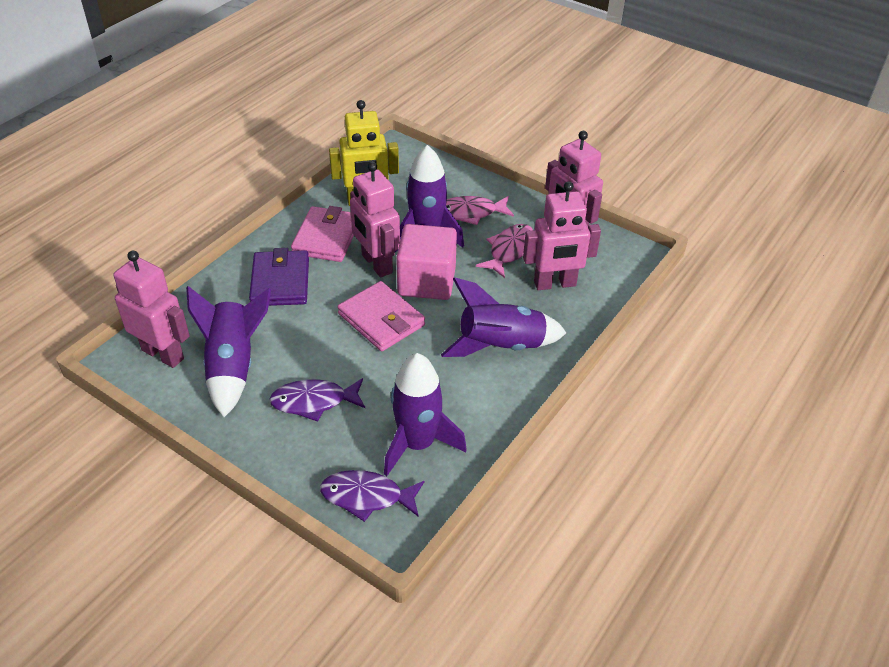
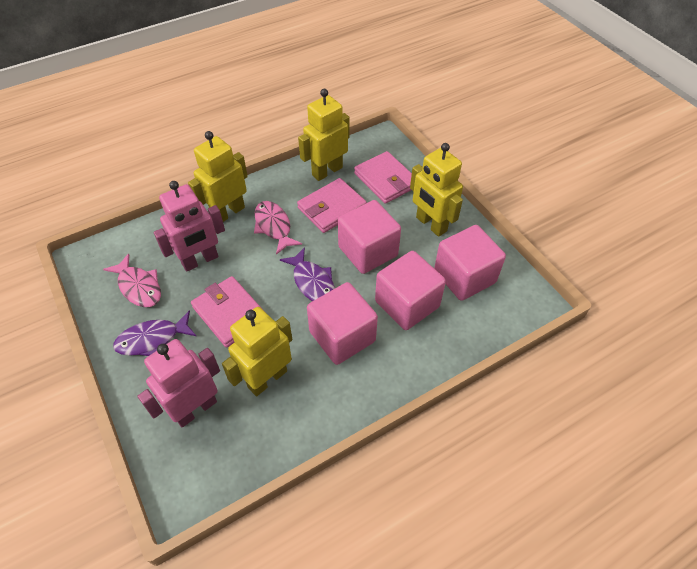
pink cube: 1 -> 4
pink robot: 4 -> 2
pink wallet: 2 -> 3
purple rocket: 4 -> 0
purple wallet: 1 -> 0
yellow robot: 1 -> 4

